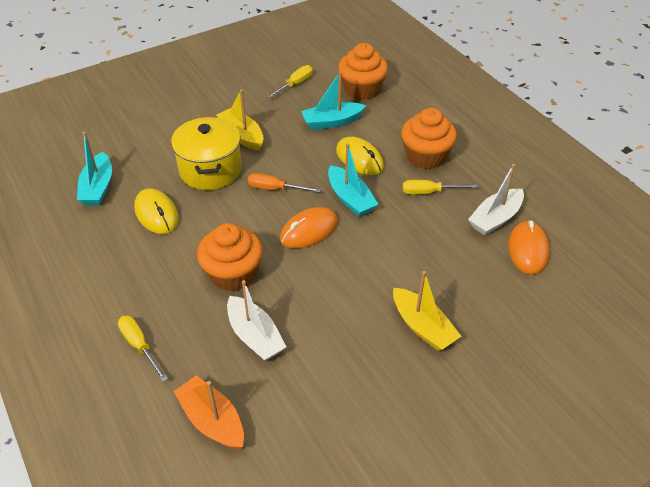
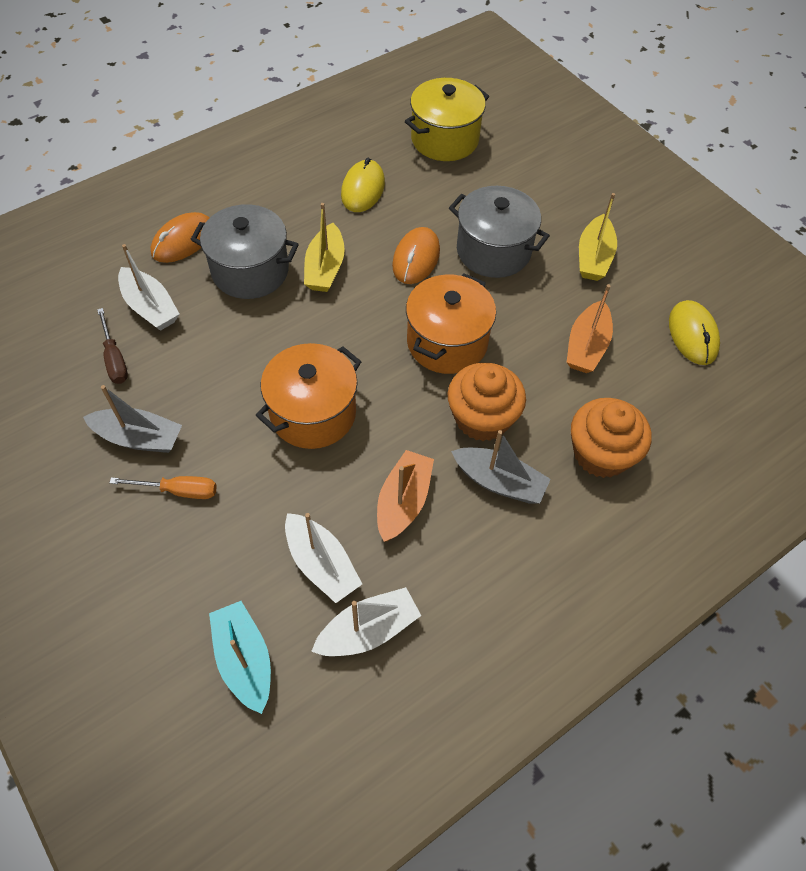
brown screwdriver: 0 -> 1
grey boat: 0 -> 2
grey pot: 0 -> 2
orange boat: 1 -> 2
orange cupcake: 3 -> 2
orange pot: 0 -> 2
turquoise boat: 3 -> 1
white boat: 2 -> 3
yellow screwdriver: 3 -> 0

